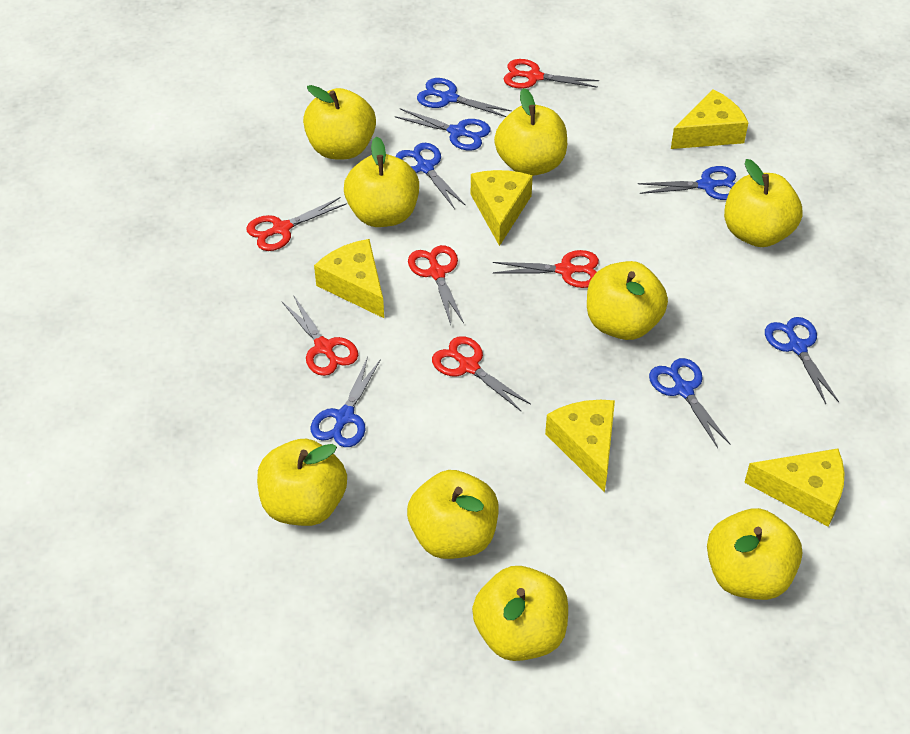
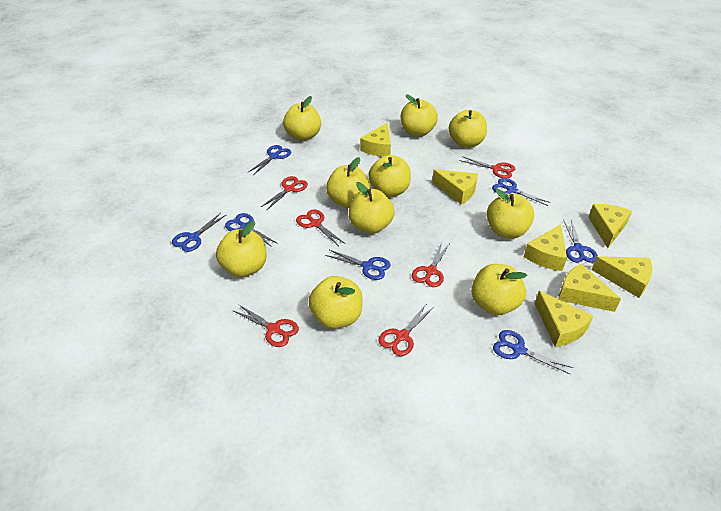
yellow apple: 9 -> 10
yellow cheese: 5 -> 7

